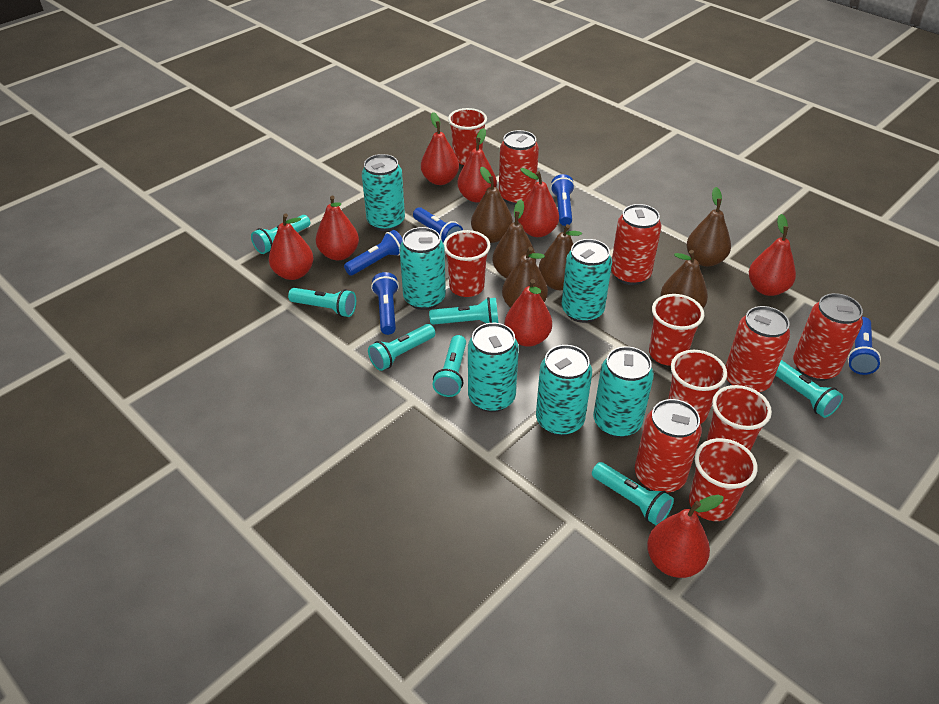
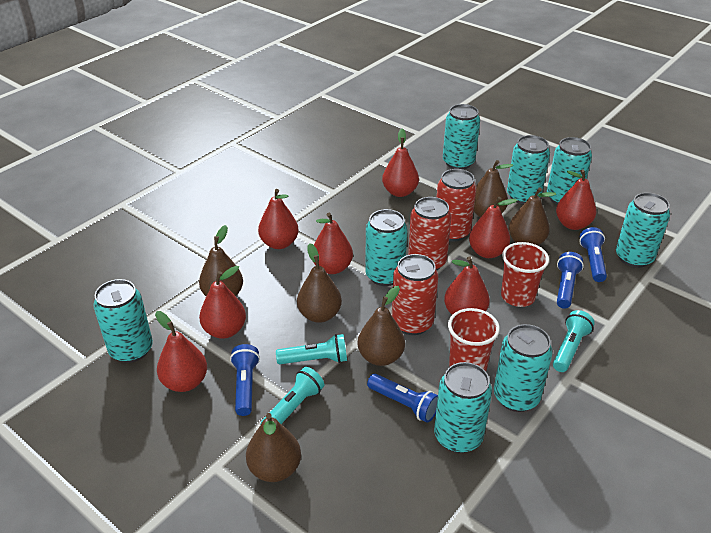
blue flashlight: 5 -> 4
red can: 5 -> 3
red cup: 6 -> 2
turquoise can: 6 -> 8
turquoise flashlight: 7 -> 3

